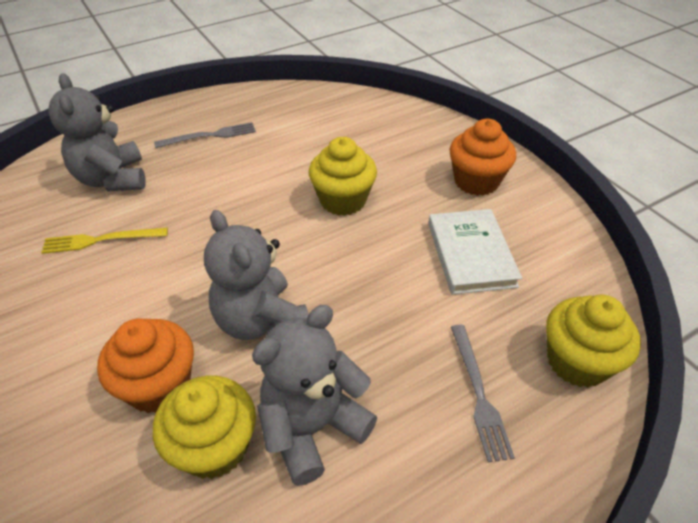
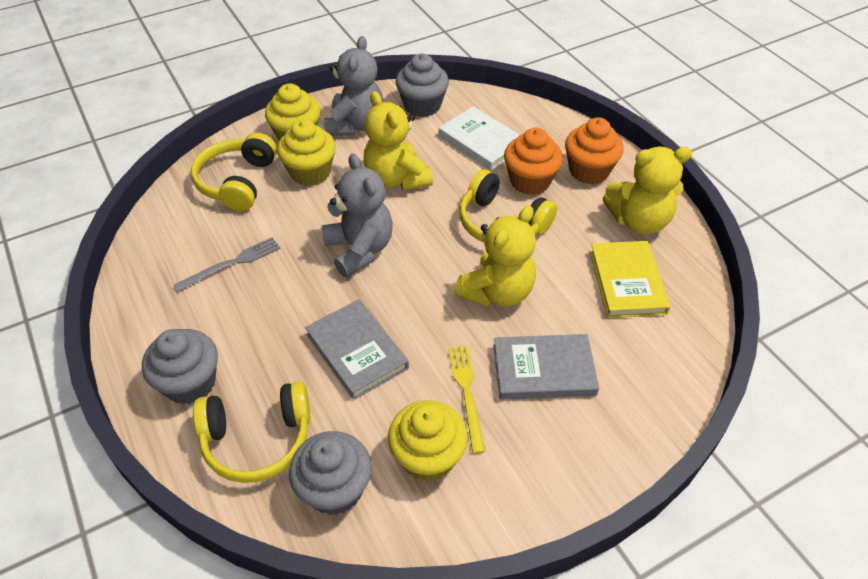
grey book: 0 -> 2
grey cupcake: 0 -> 3
grey fork: 2 -> 1
grey teddy bear: 3 -> 2
yellow book: 0 -> 1
yellow headphones: 0 -> 3
yellow teddy bear: 0 -> 3

